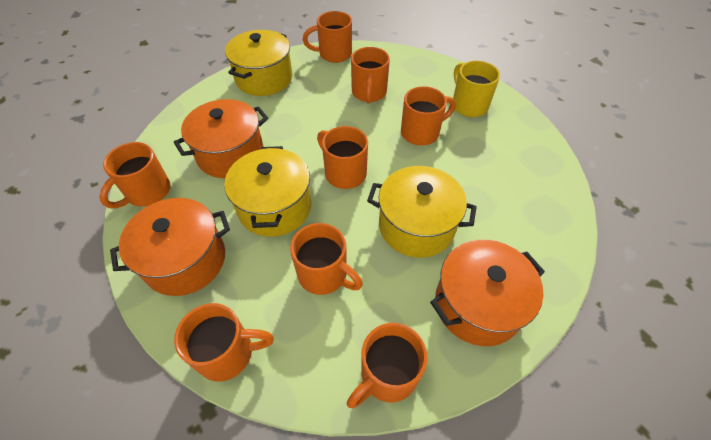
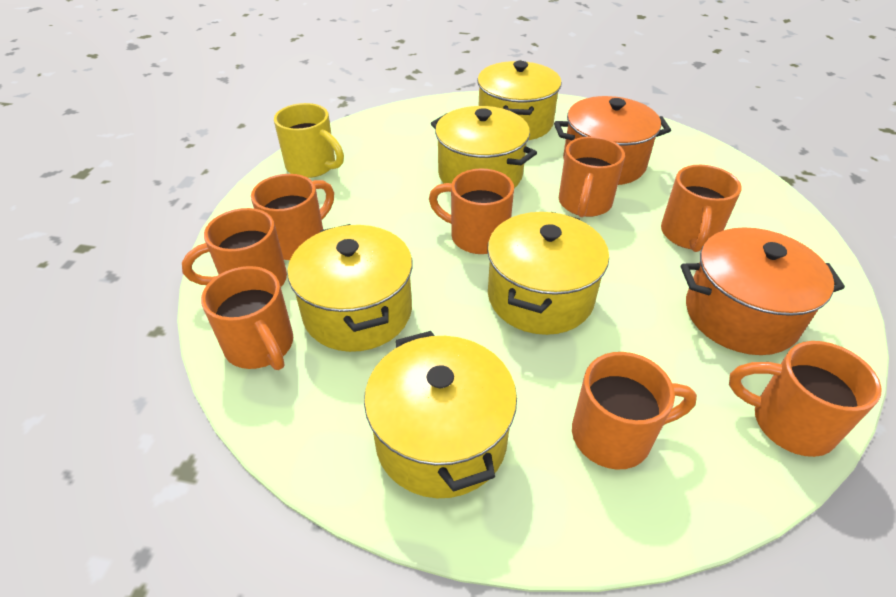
orange pot: 3 -> 2
yellow pot: 3 -> 5

